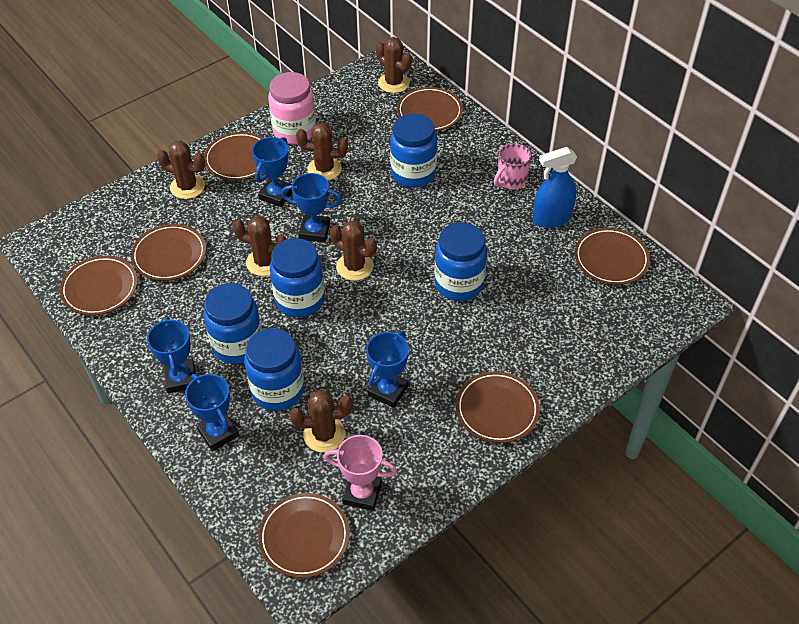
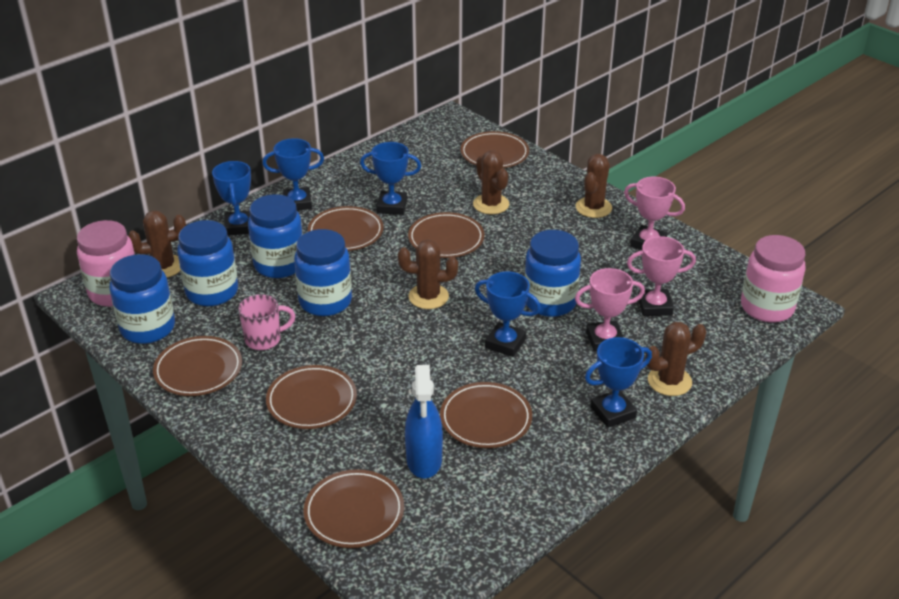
brown cactus: 6 -> 5
pink jar: 1 -> 2
pink trophy: 1 -> 3

